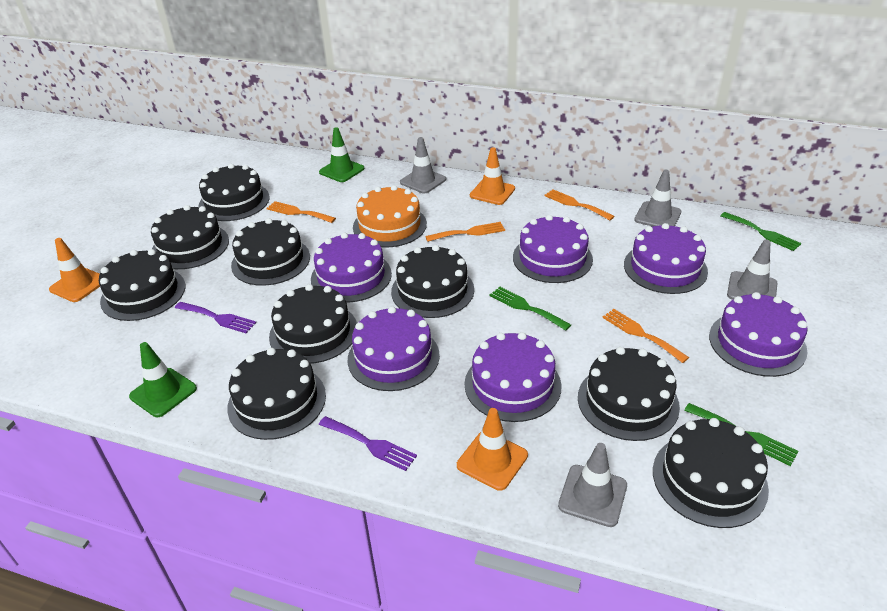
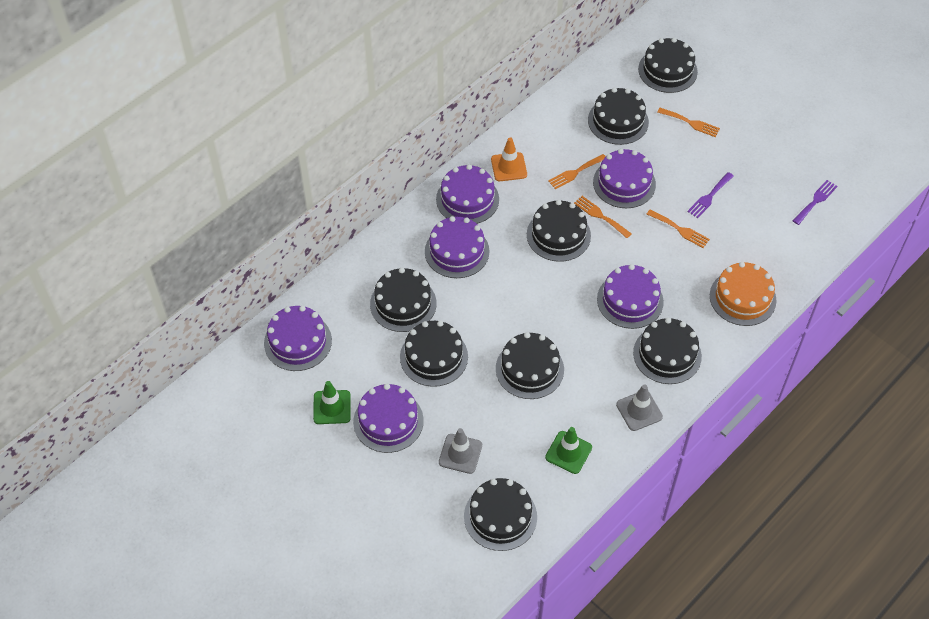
black cake: 9 -> 8
green fork: 3 -> 0
grey traffic cone: 4 -> 2
orange traffic cone: 3 -> 1

